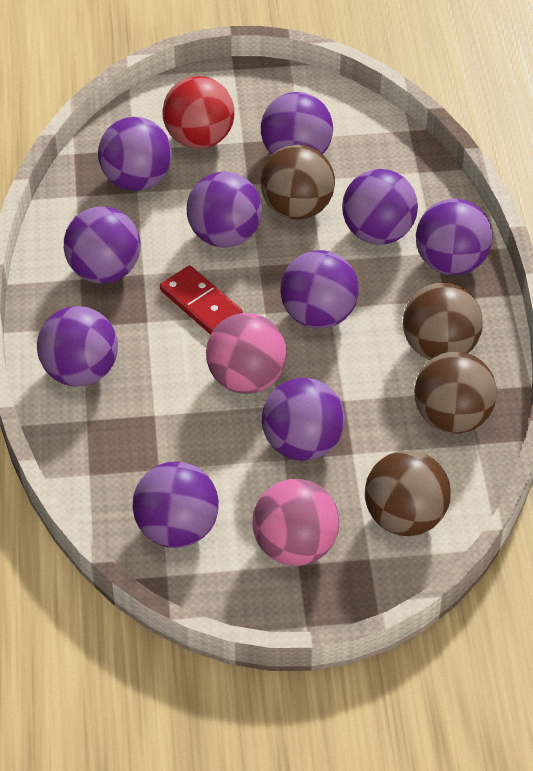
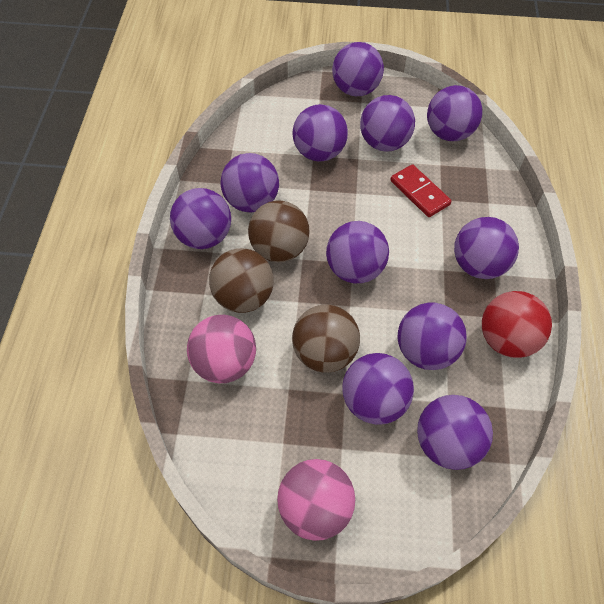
brown ball: 4 -> 3
purple ball: 10 -> 11

